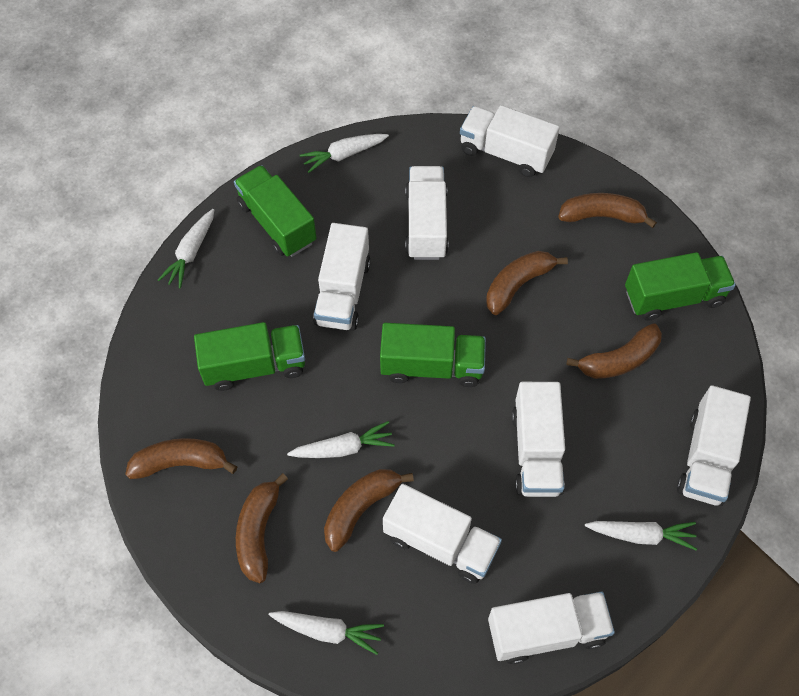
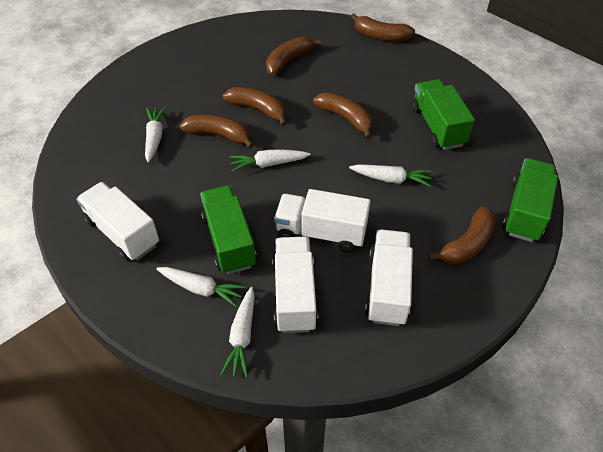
green truck: 4 -> 3
white truck: 7 -> 4

